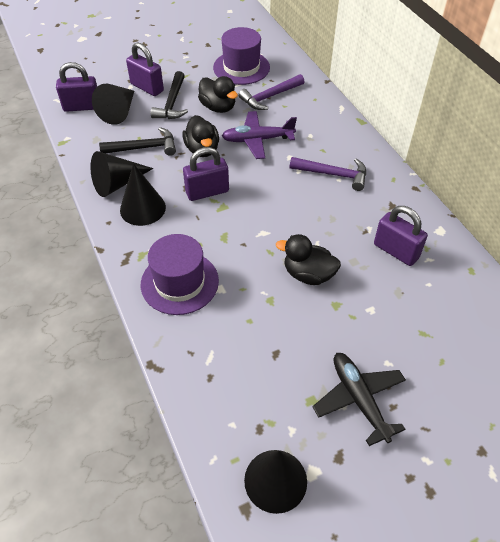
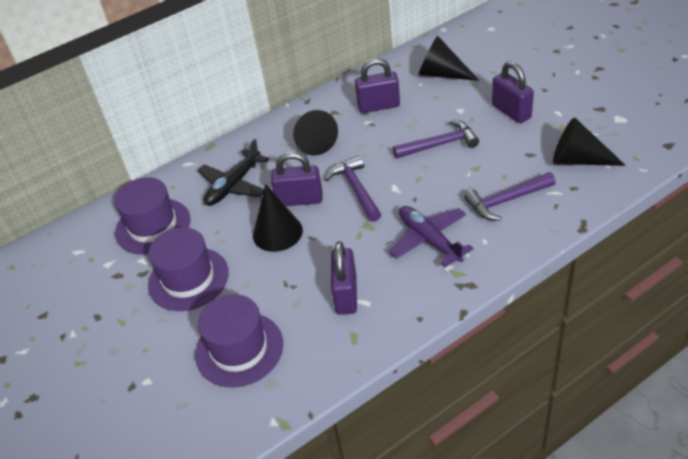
black duck: 3 -> 0
black hammer: 2 -> 0
purple hammer: 2 -> 3
purple hat: 2 -> 3

